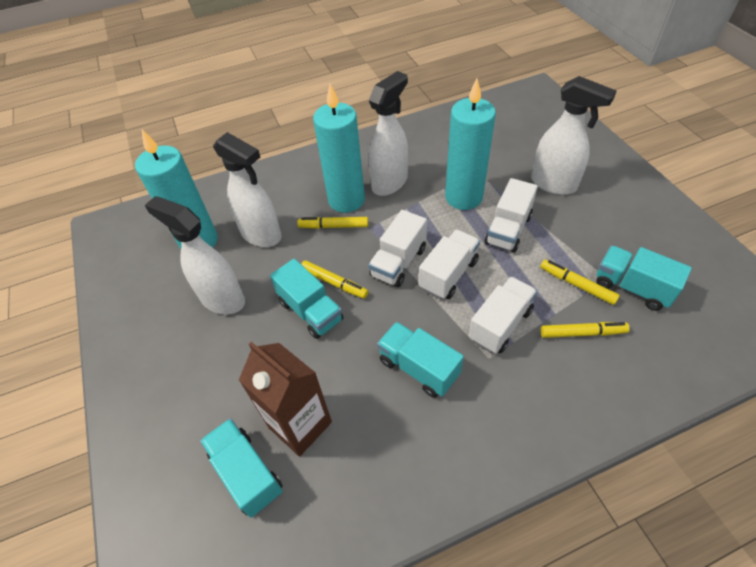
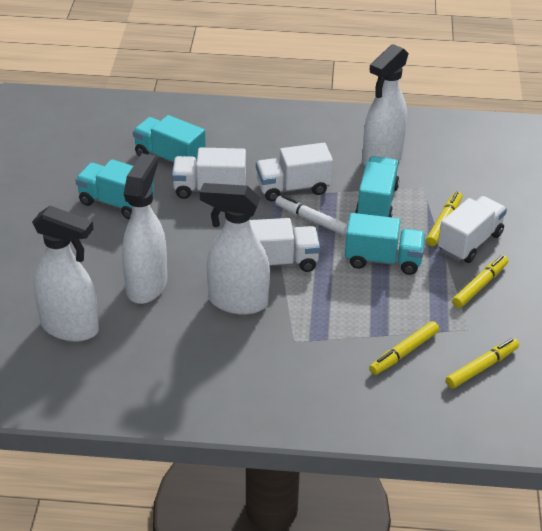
brown carton: 1 -> 0
turquoise candle: 3 -> 0
white marker: 0 -> 1

